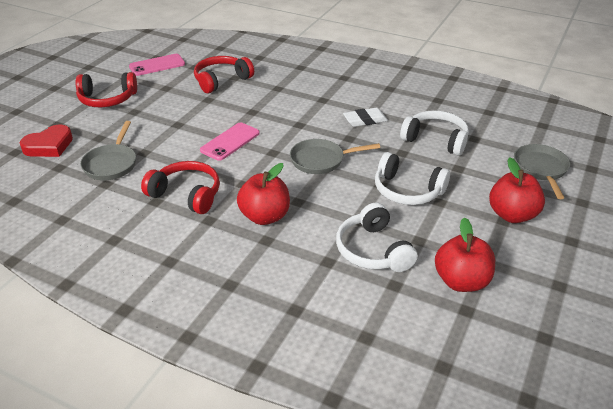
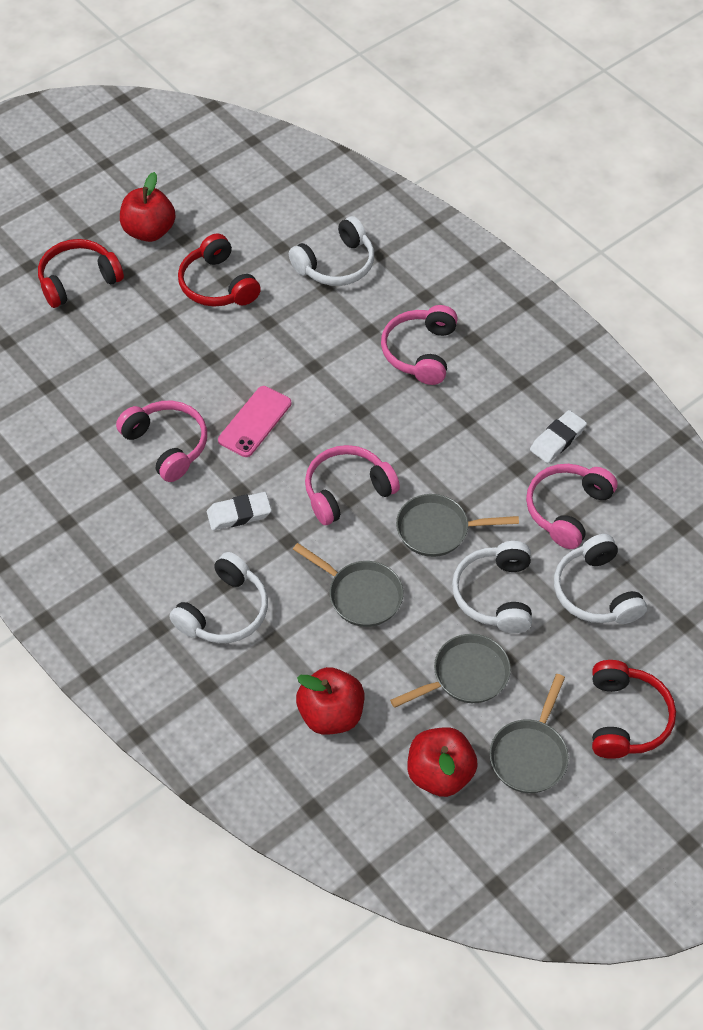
grey pan: 3 -> 4
pink headphones: 0 -> 4
pink phone: 2 -> 1
red heart: 1 -> 0
white eraser: 1 -> 2
white headphones: 3 -> 4

